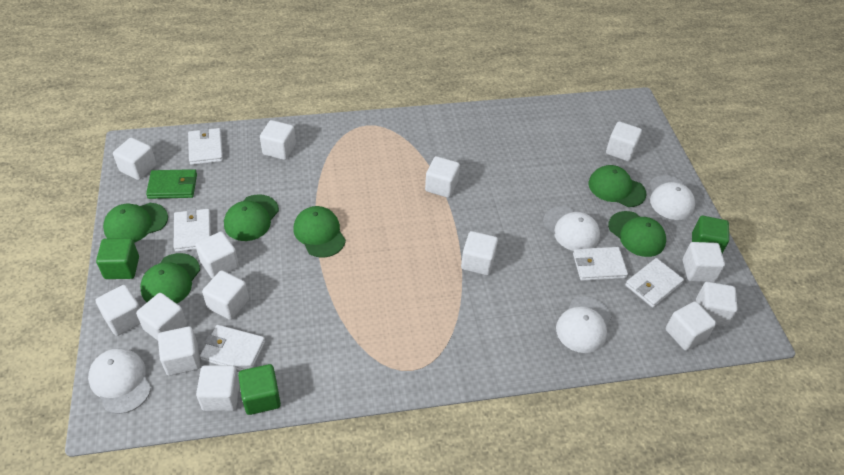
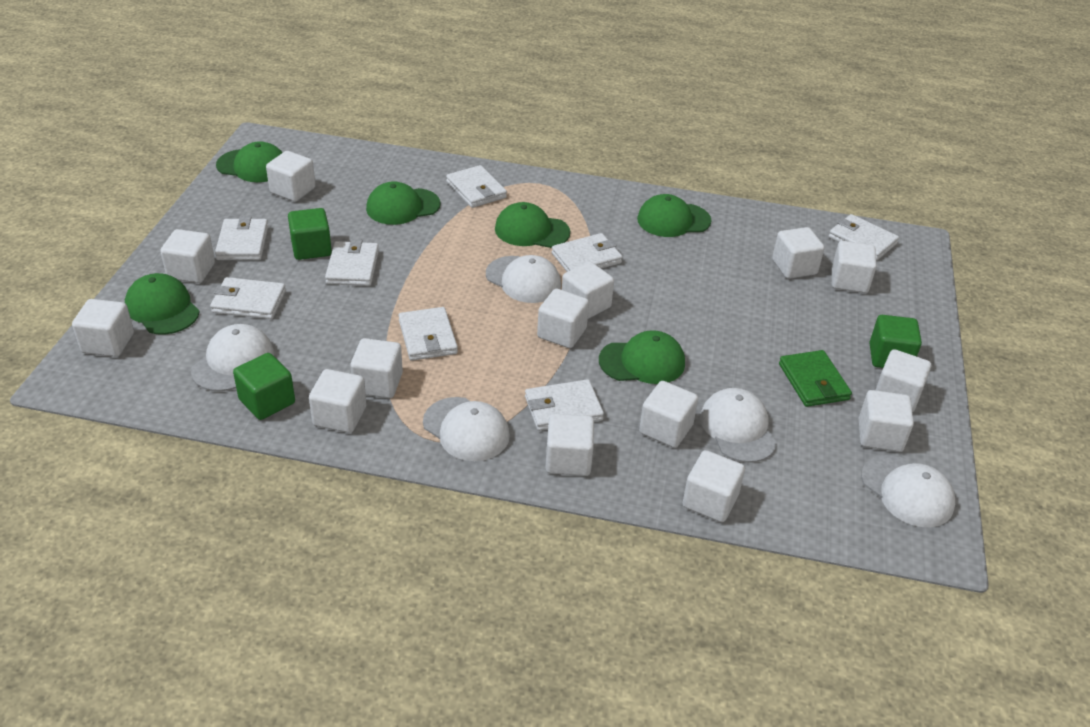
white cap: 4 -> 5
white wallet: 5 -> 8

